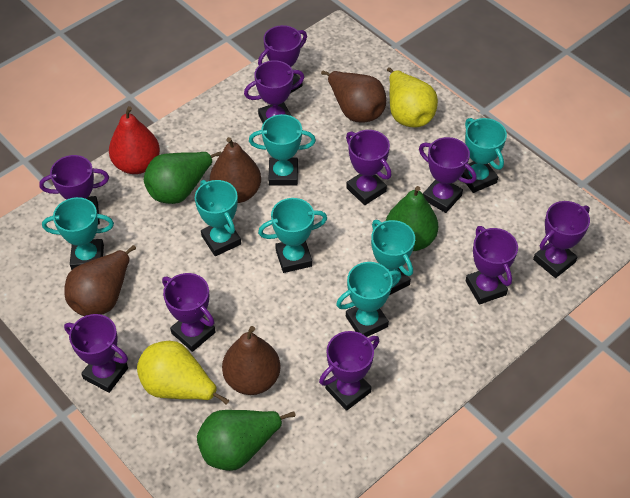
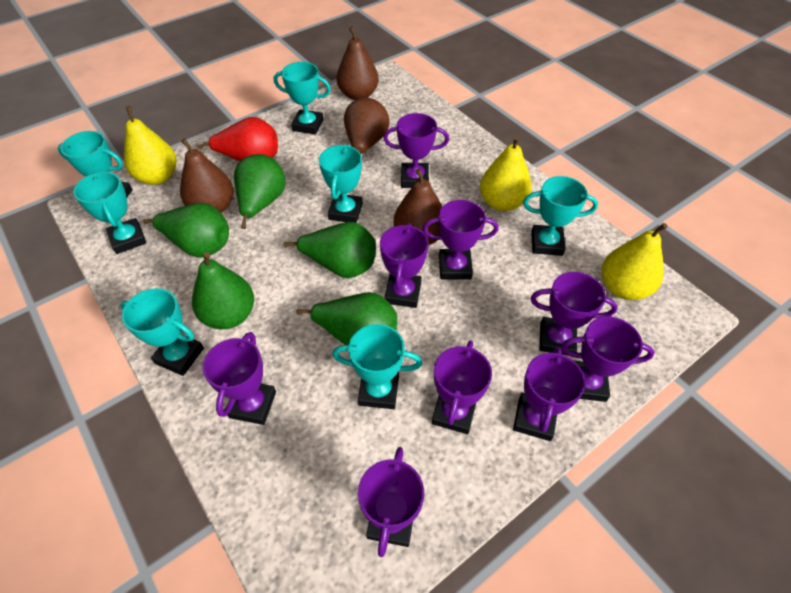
green pear: 3 -> 5
purple trophy: 10 -> 9
yellow pear: 2 -> 3

